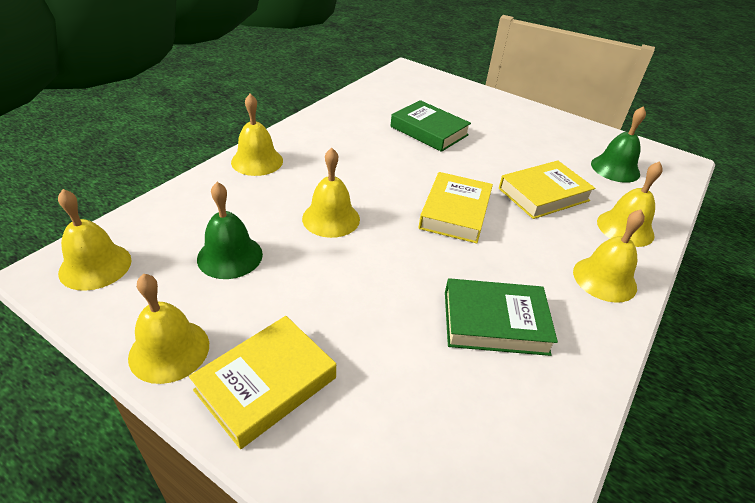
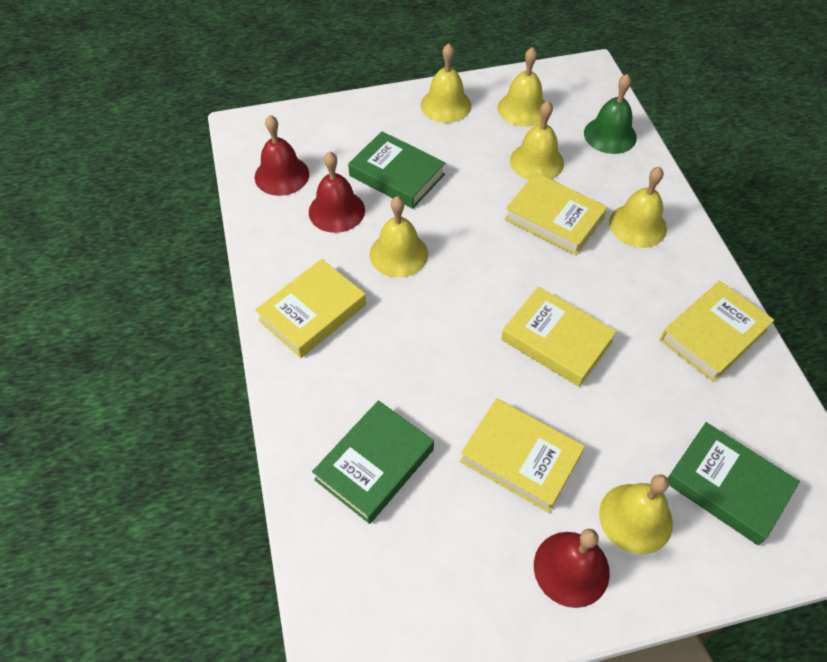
green bell: 2 -> 1
green book: 2 -> 3
red bell: 0 -> 3
yellow book: 3 -> 5

